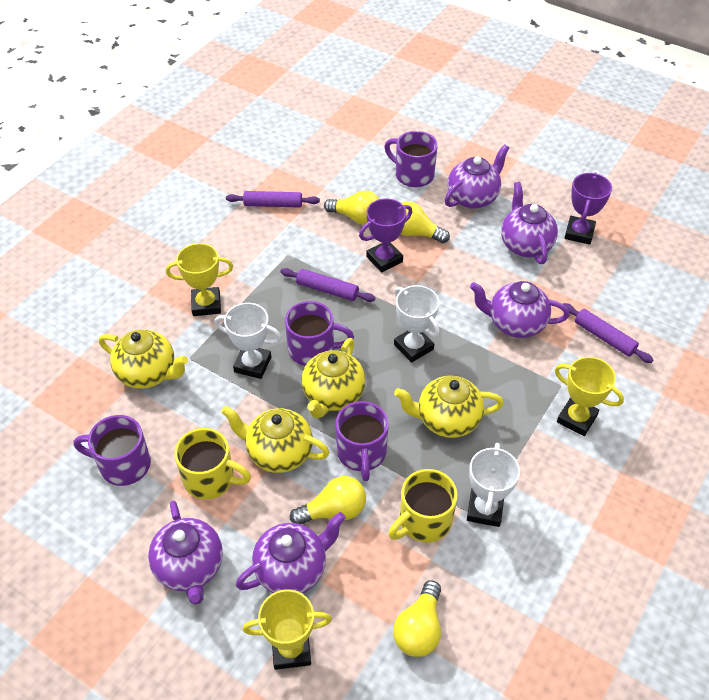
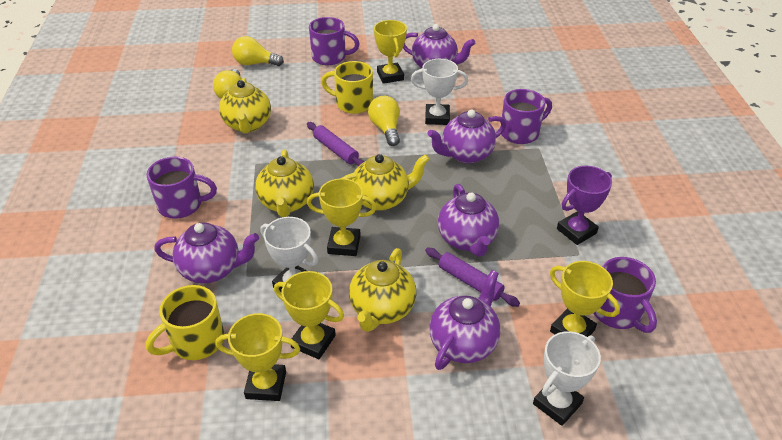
purple rolling pin: 3 -> 2
purple trophy: 2 -> 1
yellow light bulb: 4 -> 3
yellow trophy: 3 -> 5

